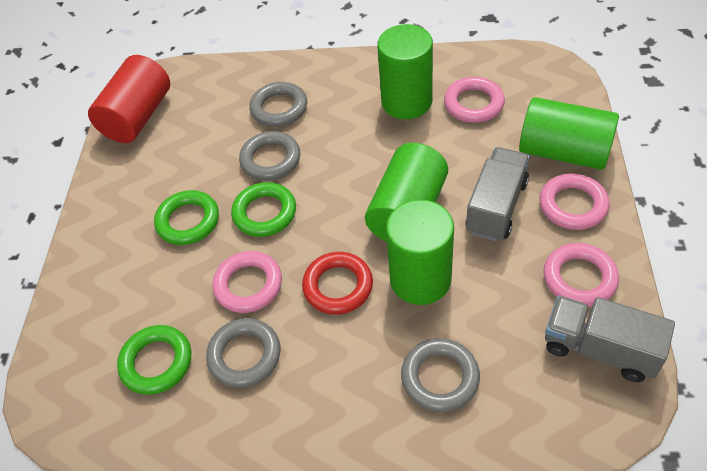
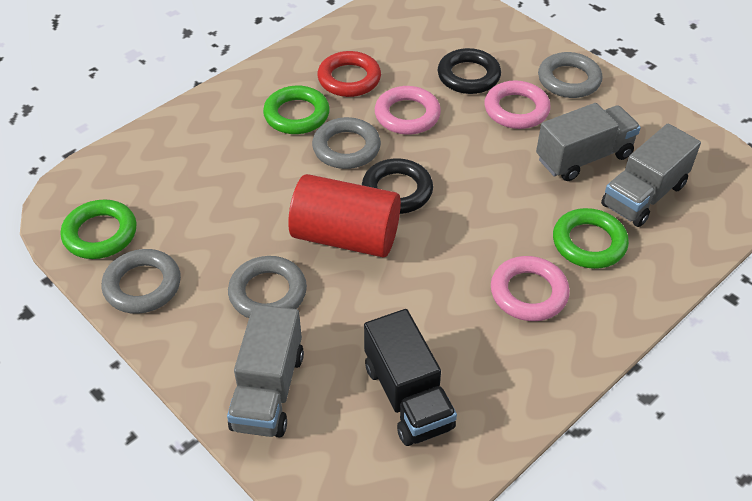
black ring: 0 -> 2
black truck: 0 -> 1
green cylinder: 4 -> 0
grey truck: 2 -> 3
pink ring: 4 -> 3

